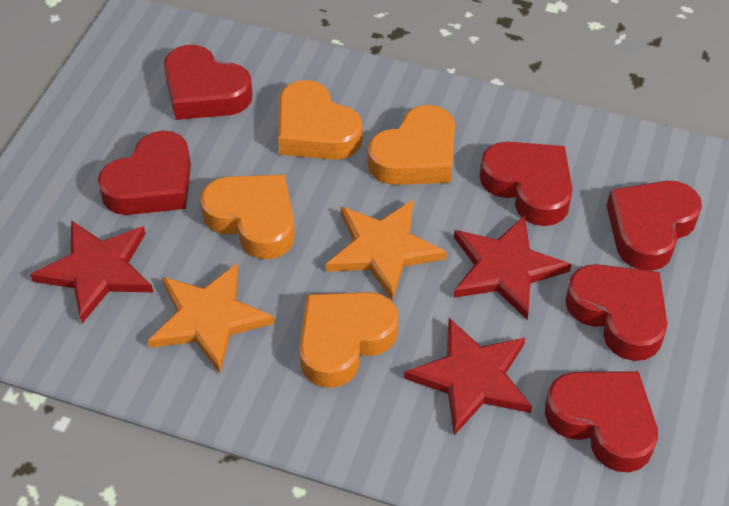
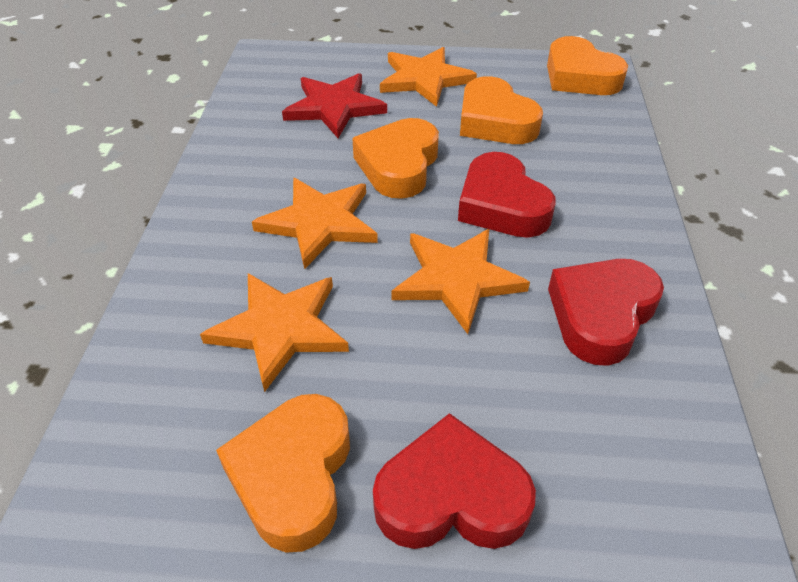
orange star: 2 -> 4
red heart: 6 -> 3
red star: 3 -> 1

